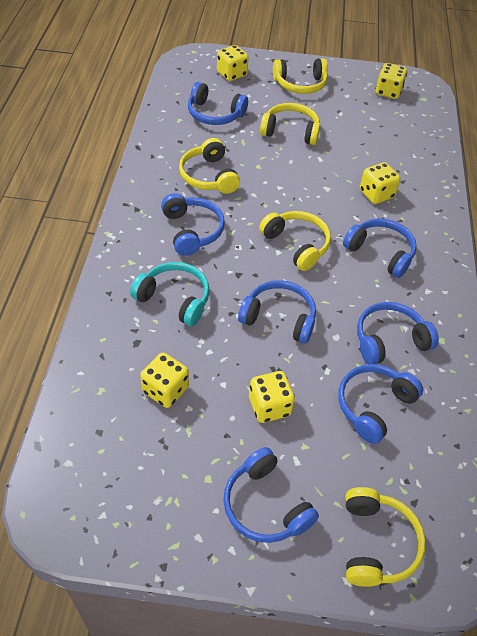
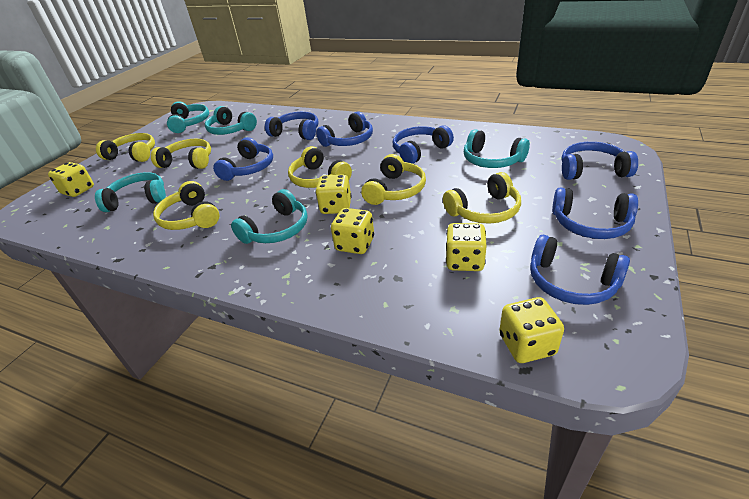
turquoise headphones: 1 -> 5
yellow headphones: 5 -> 6

